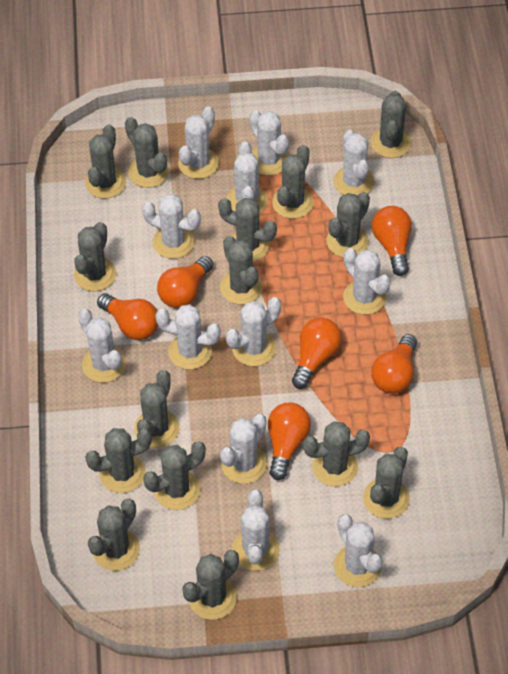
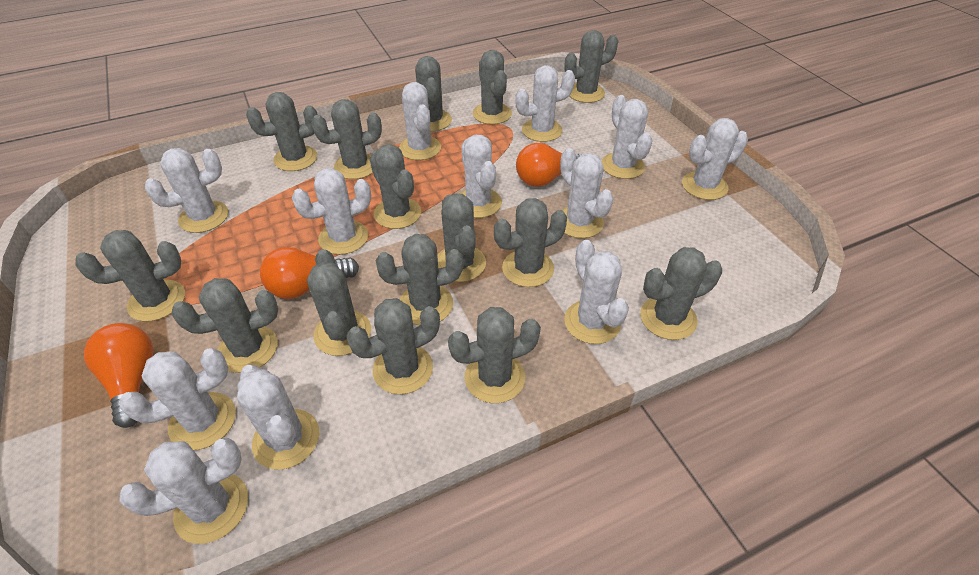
orange light bulb: 6 -> 3

